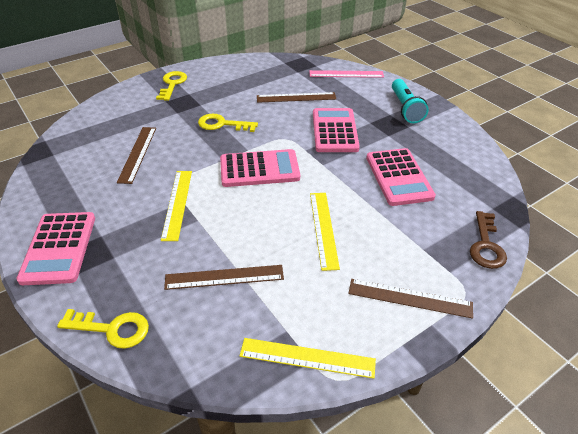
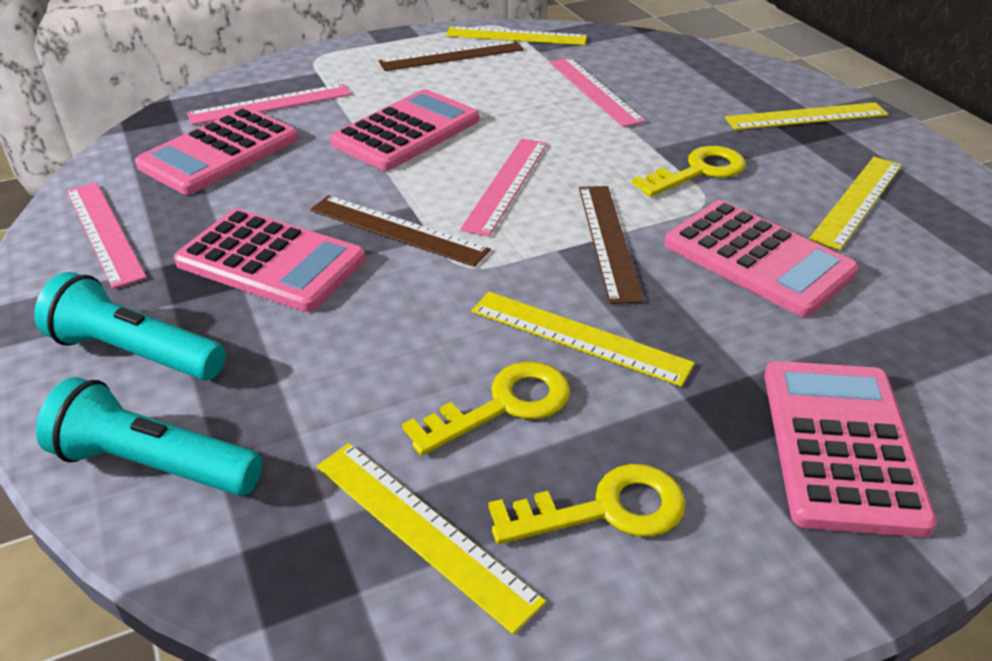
brown key: 1 -> 0
brown ruler: 4 -> 3
pink calculator: 4 -> 5
pink ruler: 1 -> 4
turquoise flashlight: 1 -> 2
yellow ruler: 3 -> 5

